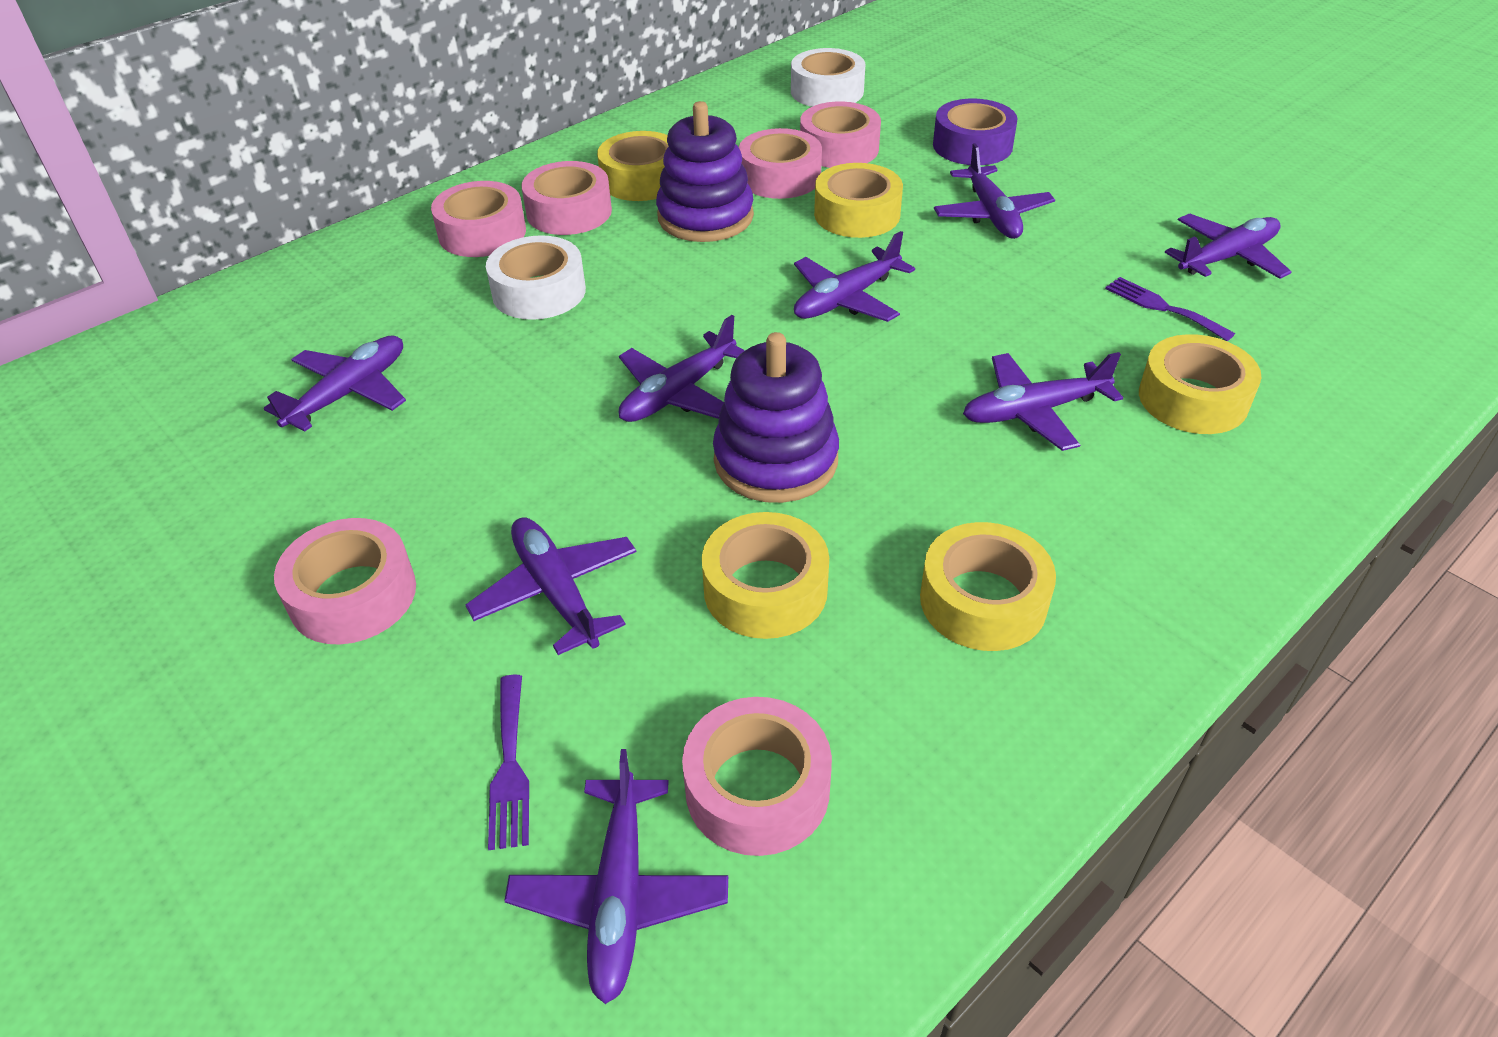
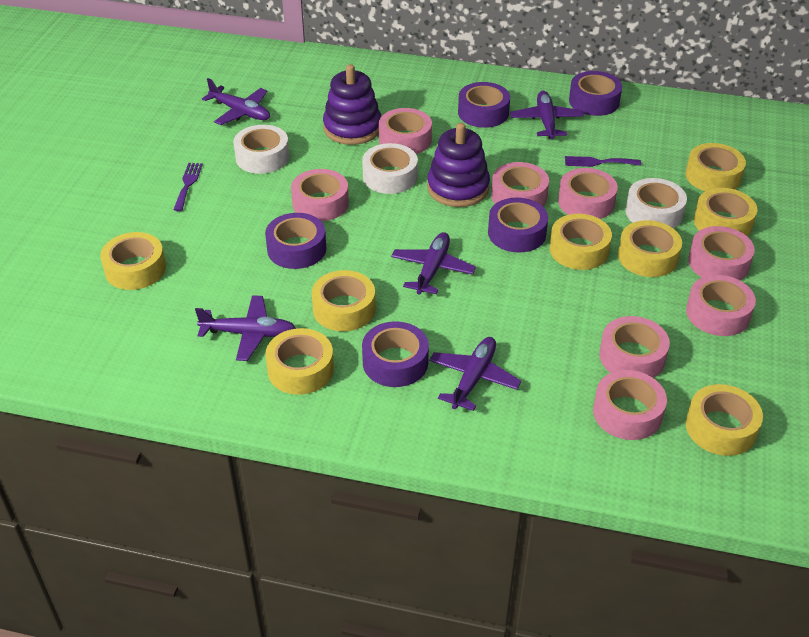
pink tape: 6 -> 8
purple plane: 8 -> 5
purple tape: 1 -> 5
white tape: 2 -> 3
yellow tape: 5 -> 8

